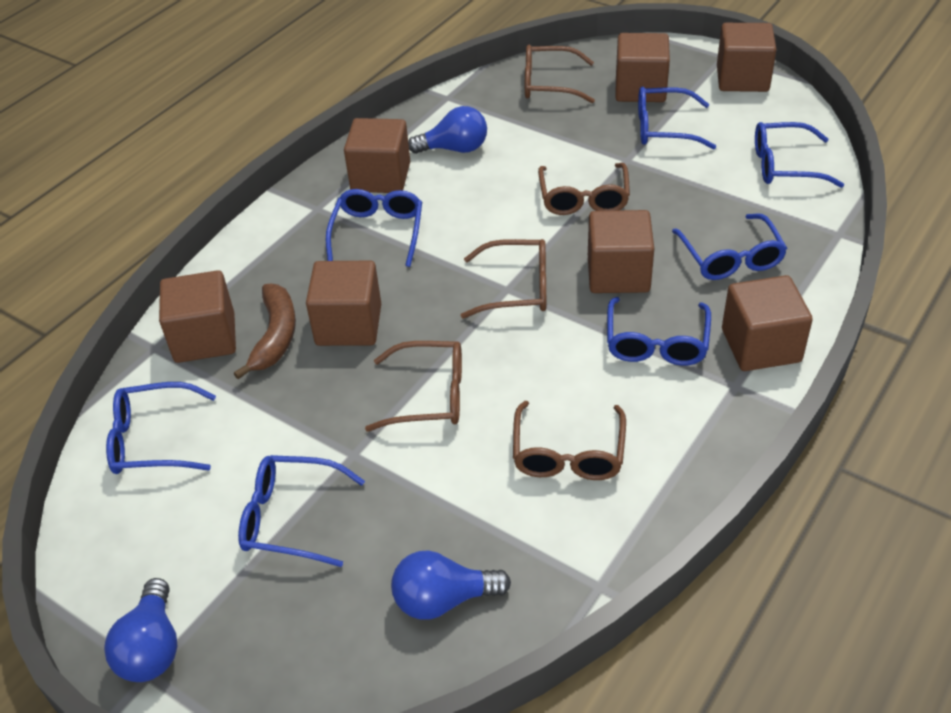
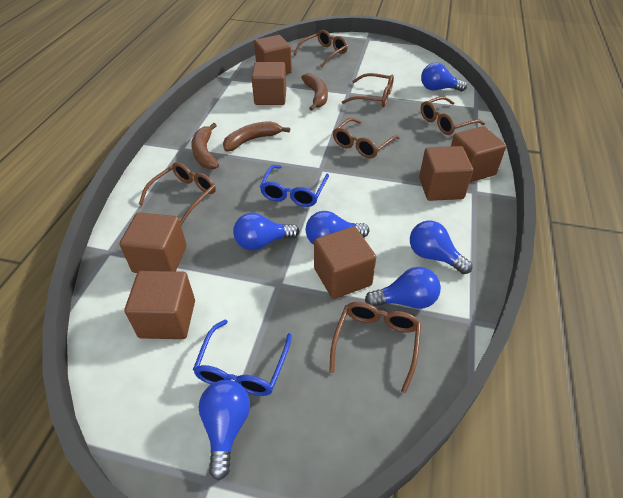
blue glasses: 7 -> 2
blue light bulb: 3 -> 6
brown banana: 1 -> 3
brown glasses: 5 -> 6

